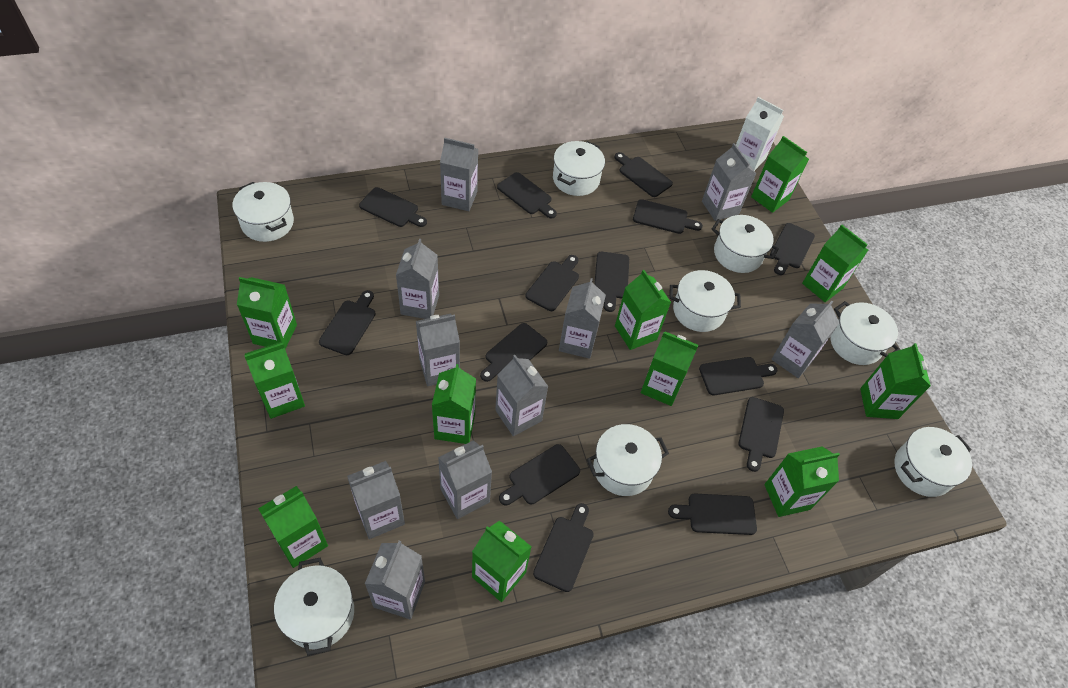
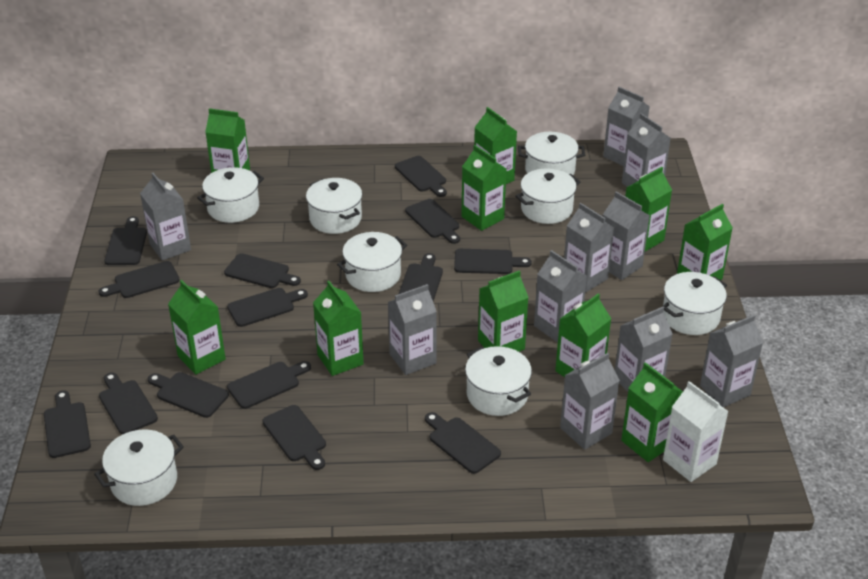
green carton: 11 -> 10

